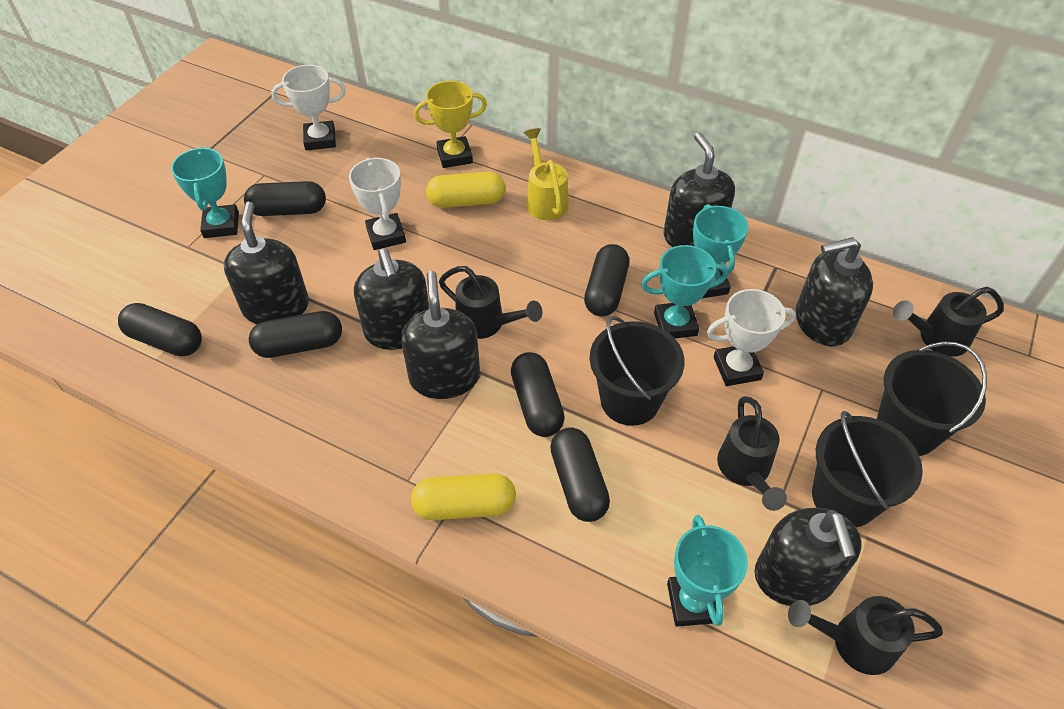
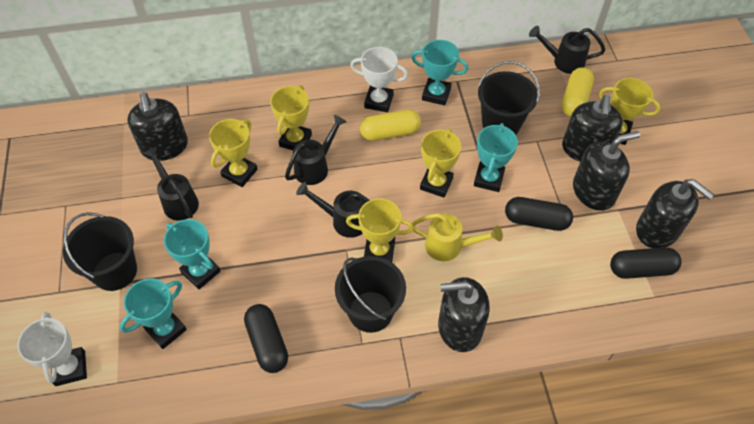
black capsule: 6 -> 3
black soap dispenser: 6 -> 5
white trophy: 3 -> 2
yellow trophy: 1 -> 5

